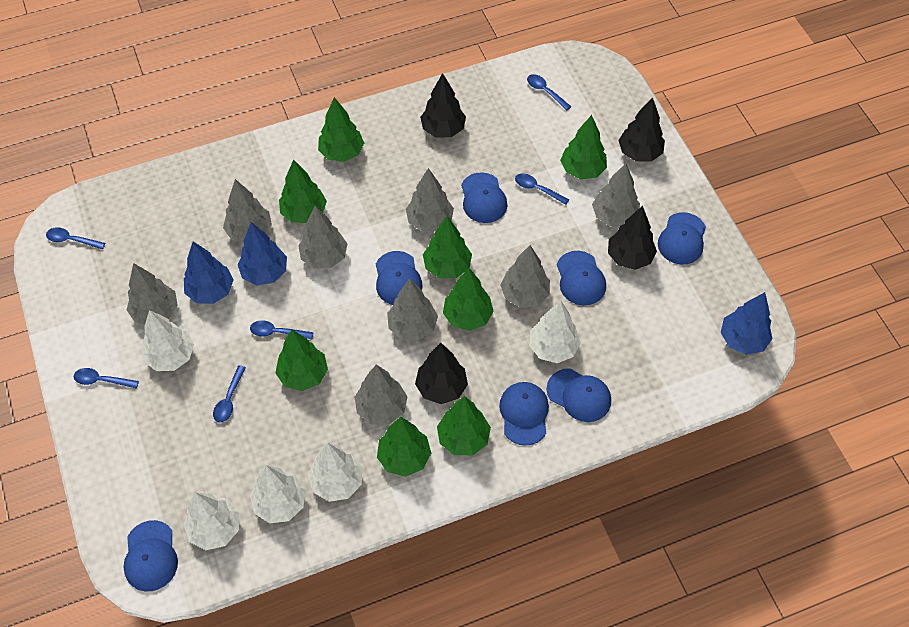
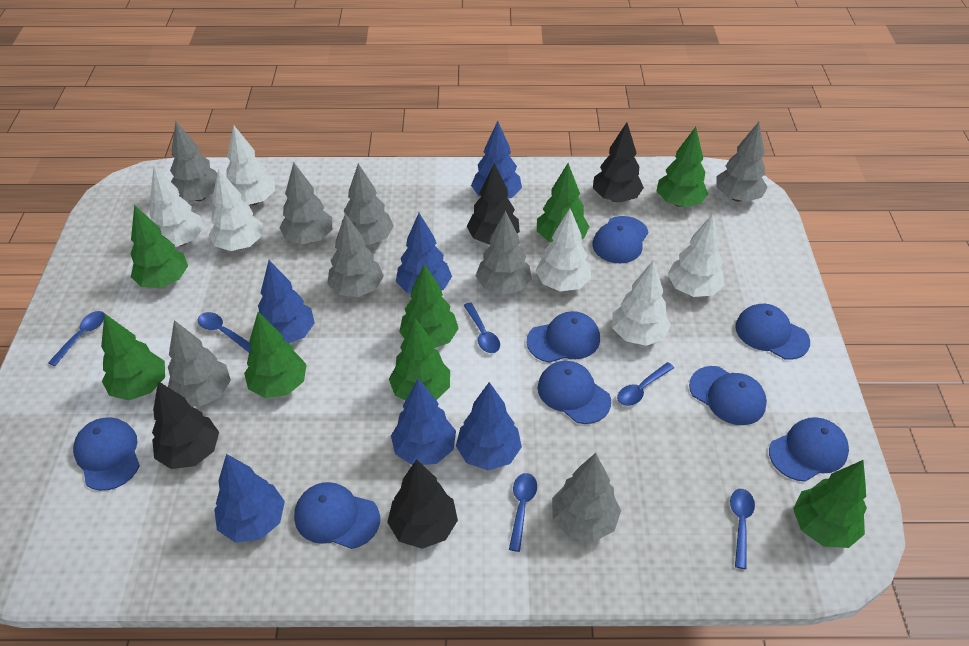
blue cap: 7 -> 8
blue tree: 3 -> 6
white tree: 5 -> 6

